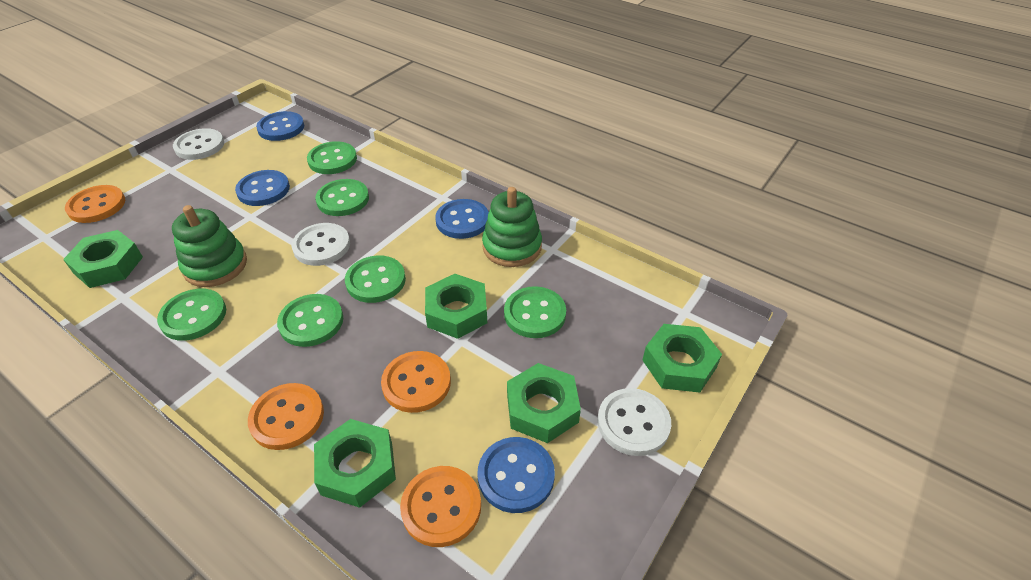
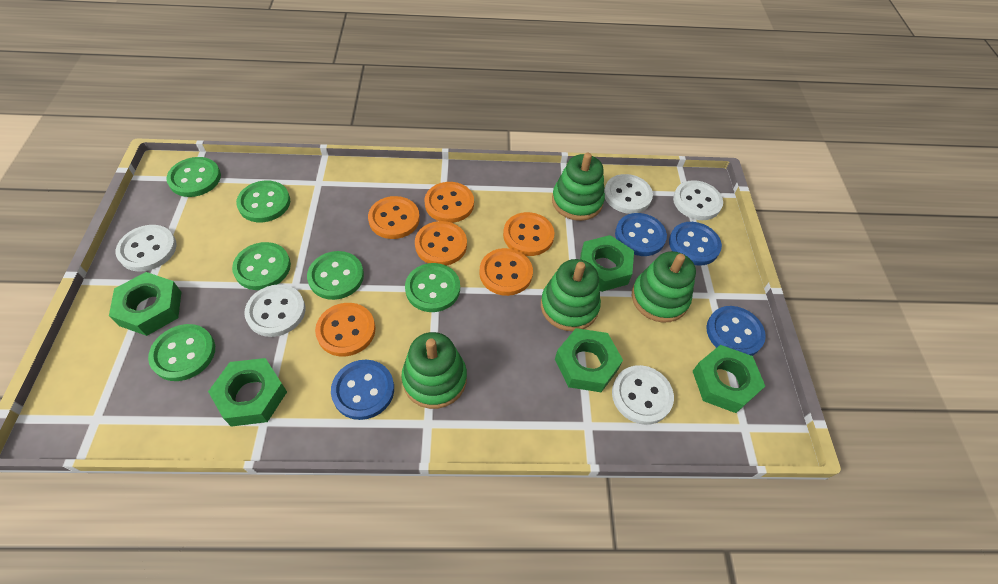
green stacking toy: 2 -> 4
orange button: 4 -> 6
white button: 3 -> 5

